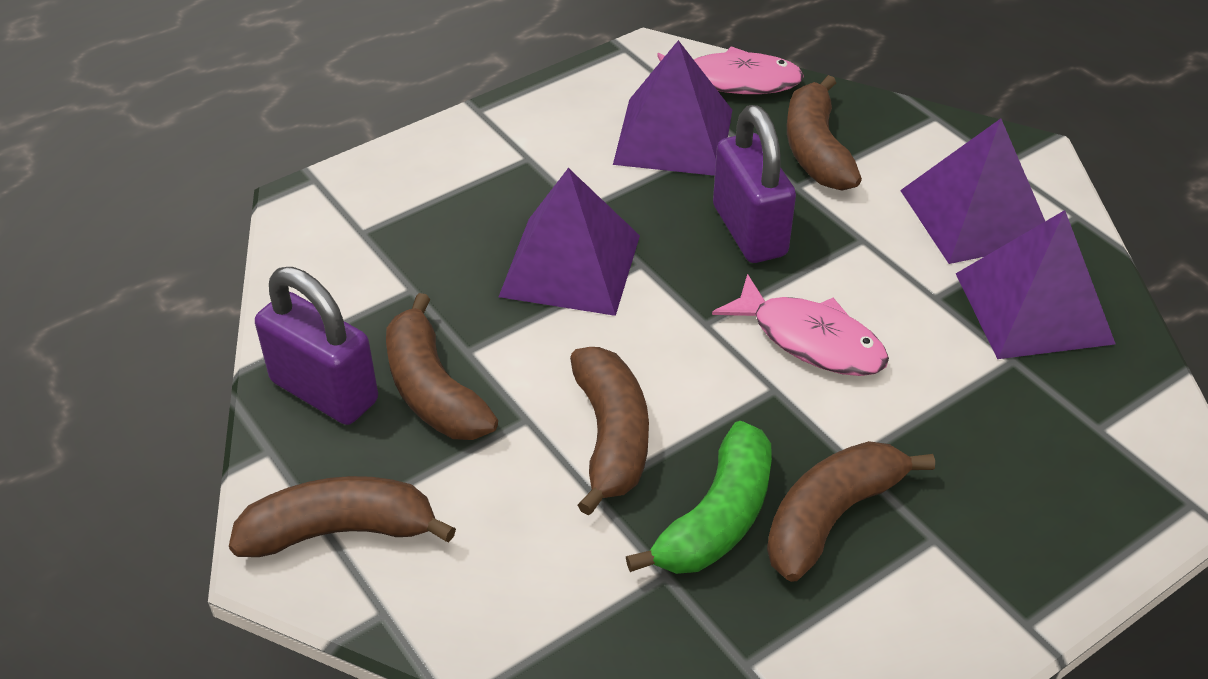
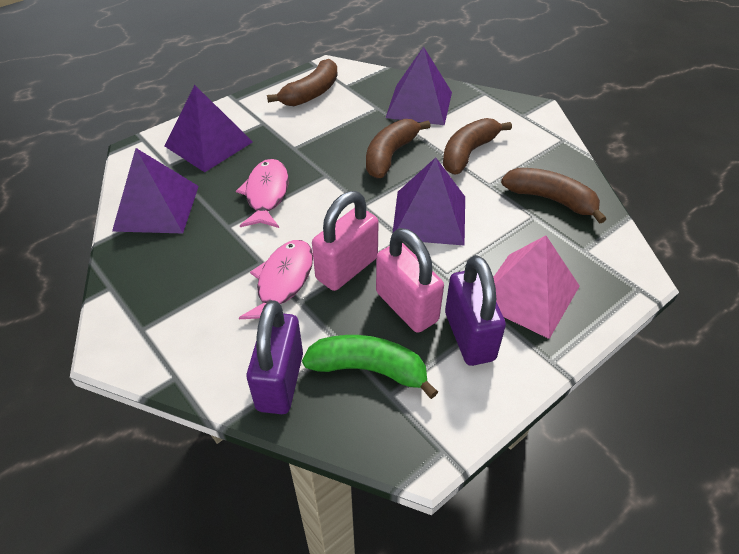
brown banana: 5 -> 4
pink padlock: 0 -> 2
pink pyramid: 0 -> 1

